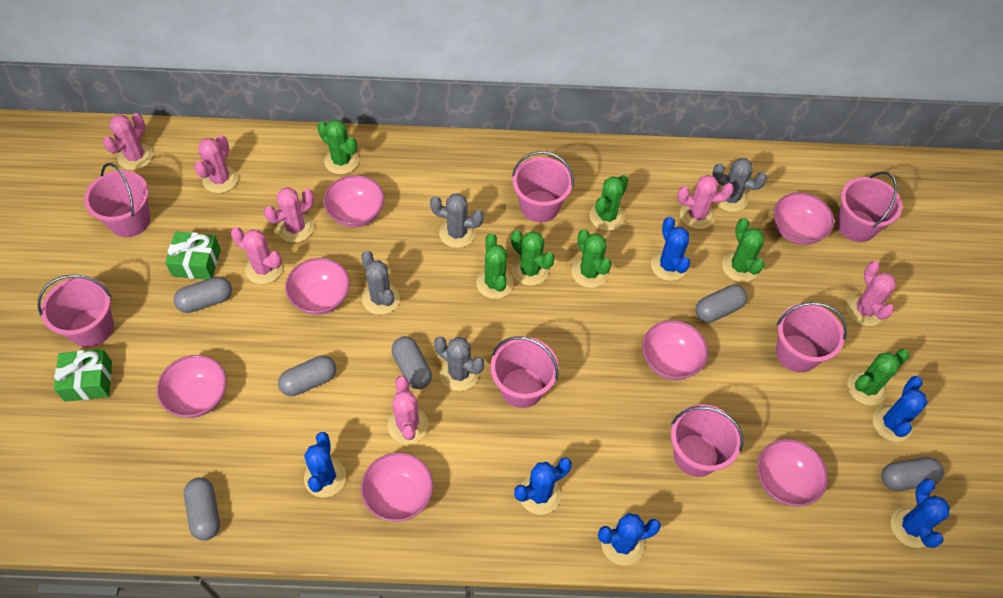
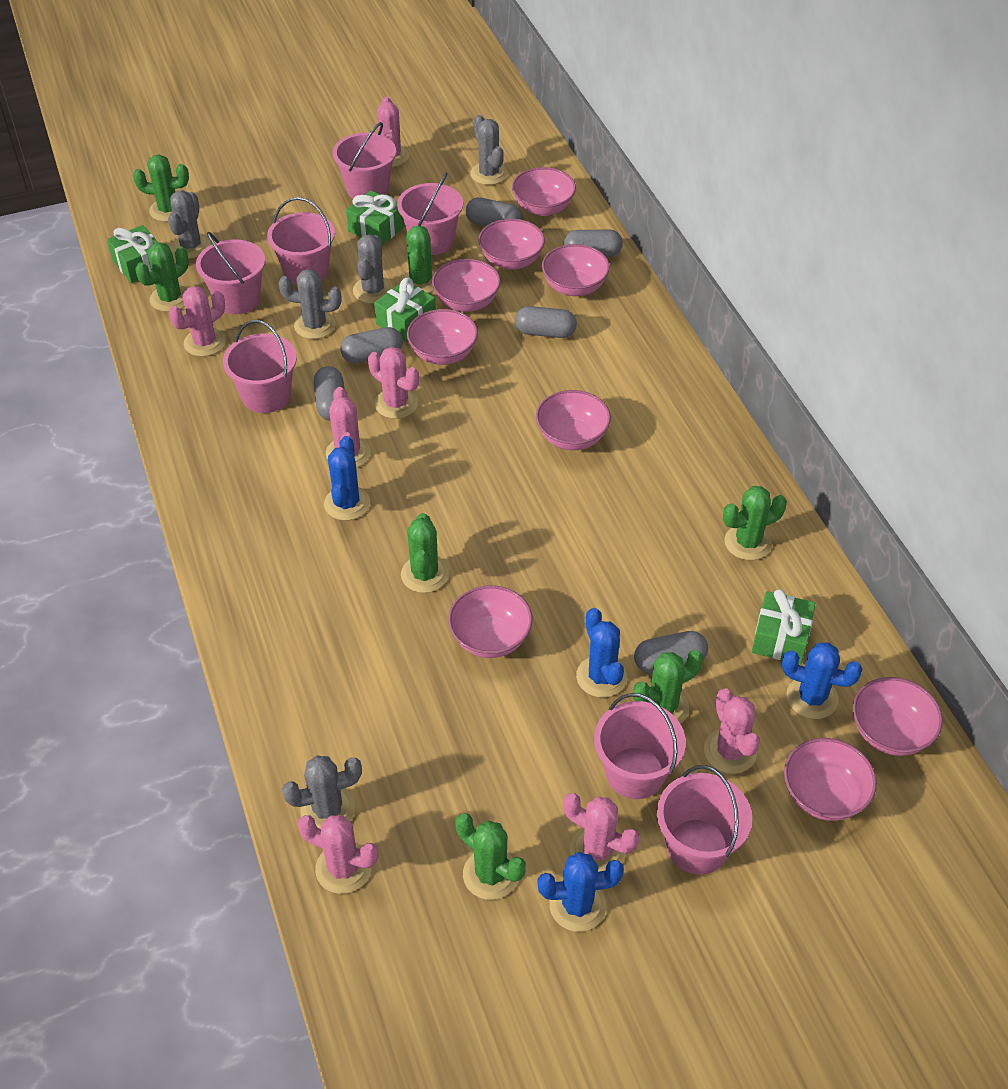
blue cactus: 6 -> 4
green gift: 2 -> 4
grey cactus: 4 -> 5
pink bowl: 7 -> 9

